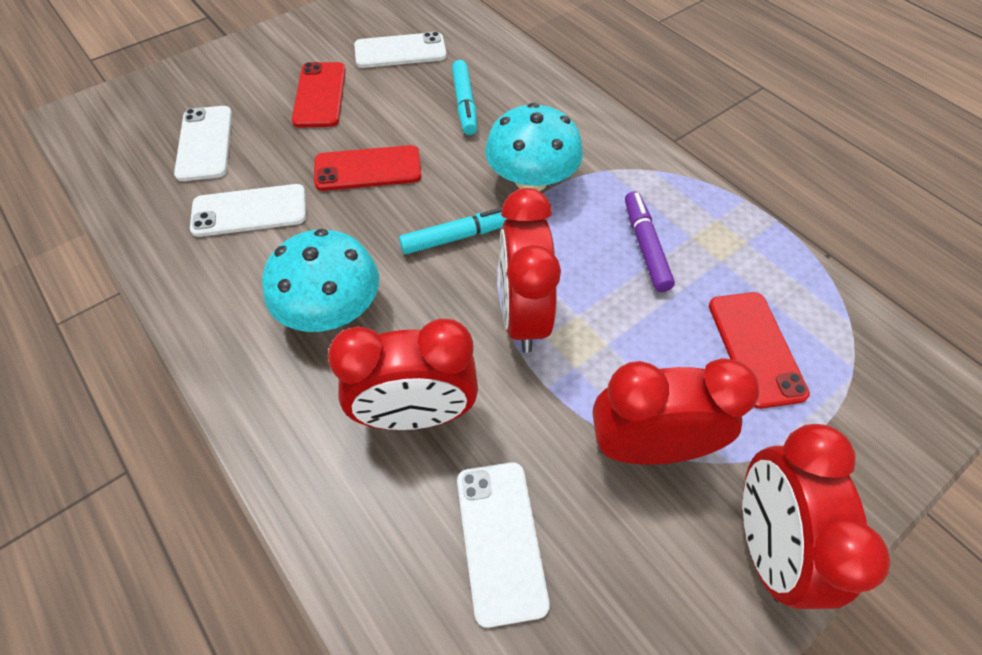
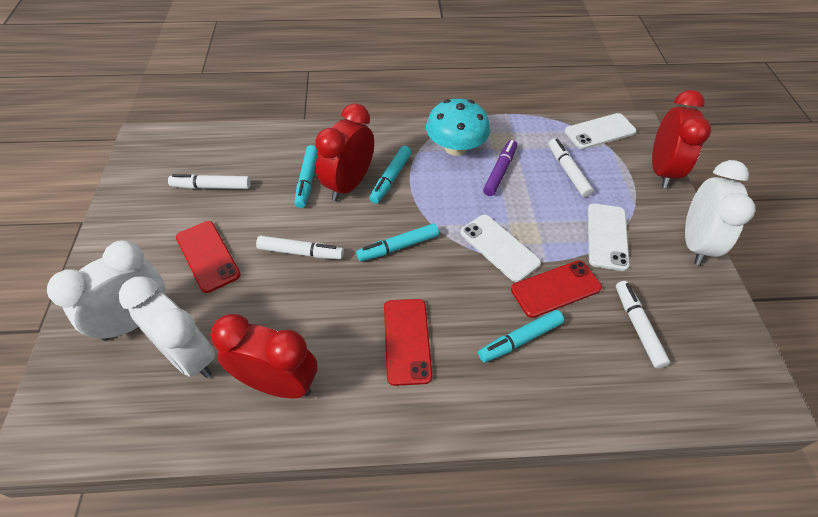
red clock: 4 -> 3
turquoise marker: 2 -> 4
turquoise mushroom: 2 -> 1
white clock: 0 -> 3
white marker: 0 -> 4
white phone: 4 -> 3

